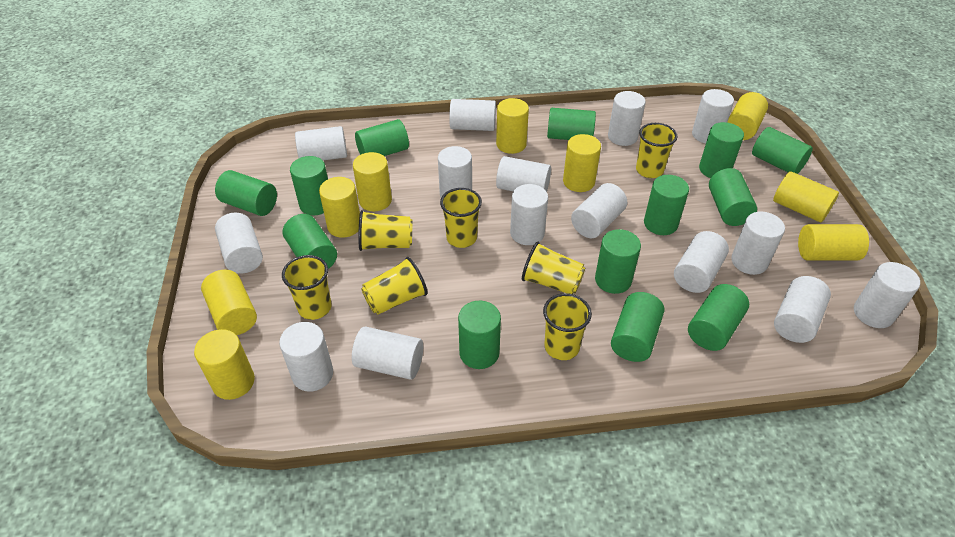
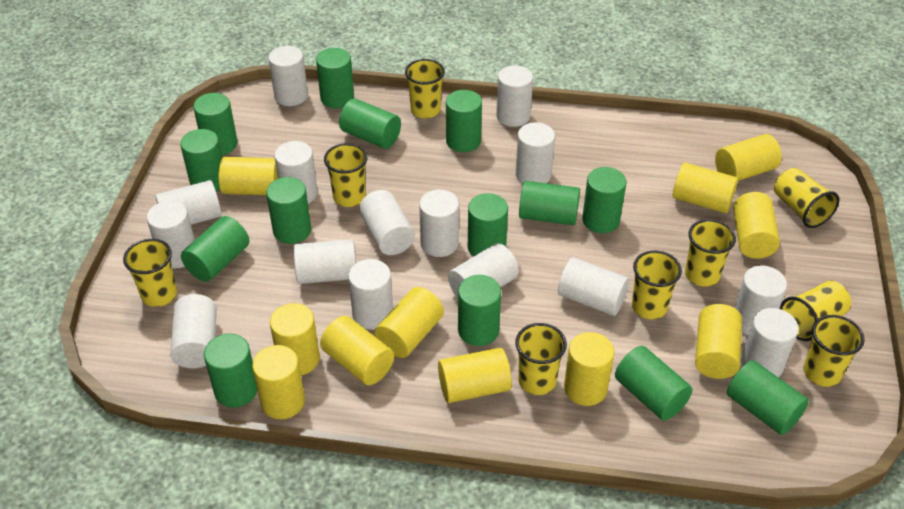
green cylinder: 13 -> 14
yellow cup: 7 -> 9
yellow cylinder: 9 -> 11

